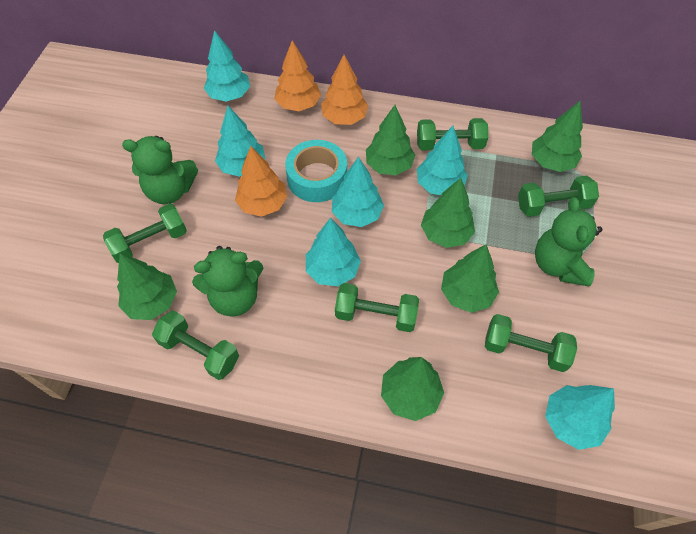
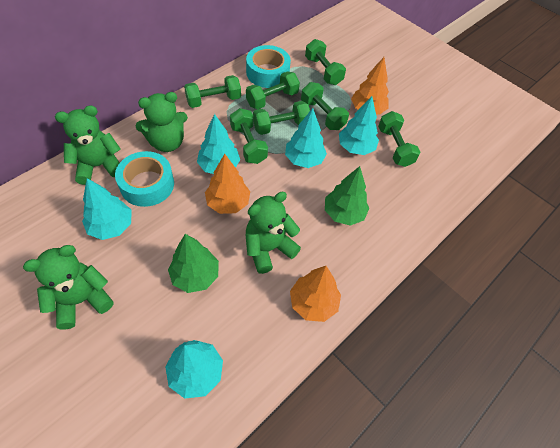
green dumbbell: 6 -> 7
green teddy bear: 3 -> 4
green tree: 6 -> 2
turquoise tape: 1 -> 2
turquoise tree: 6 -> 5

